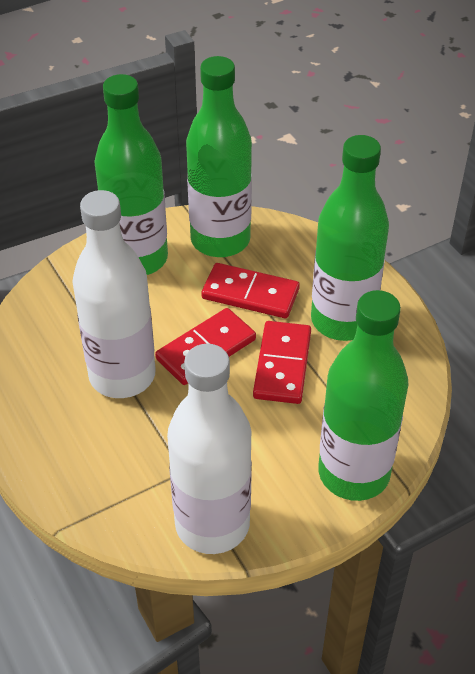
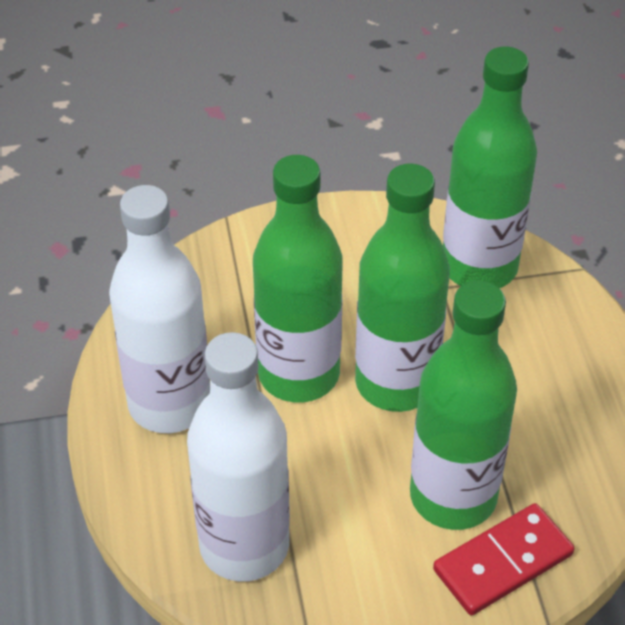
red domino: 3 -> 1

